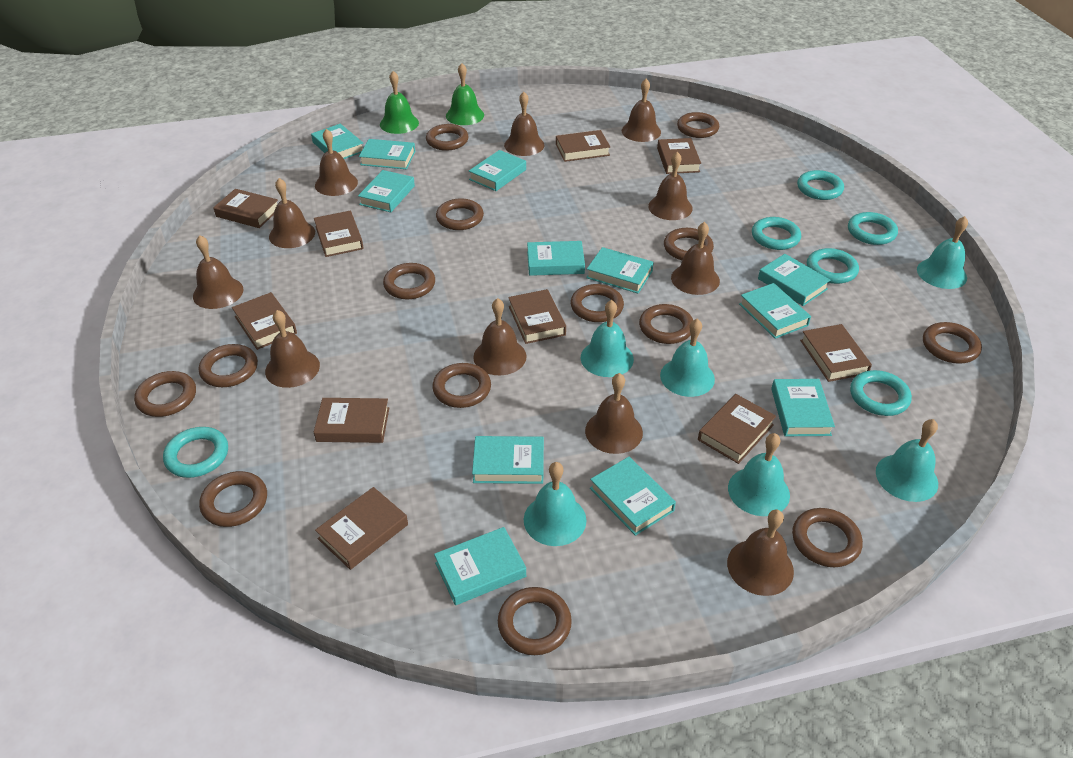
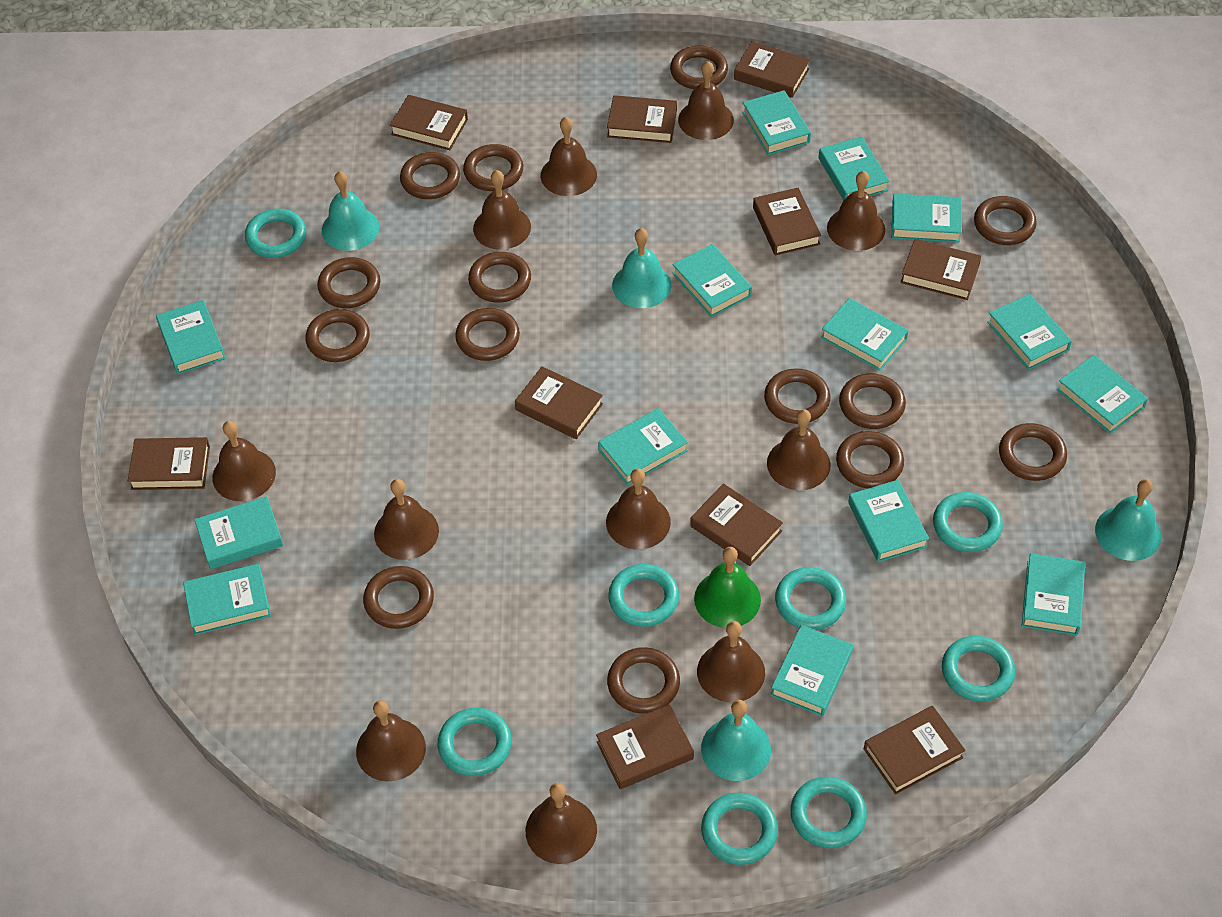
green bell: 2 -> 1
turquoise bell: 6 -> 4
turquoise book: 12 -> 14
turquoise ring: 6 -> 8

